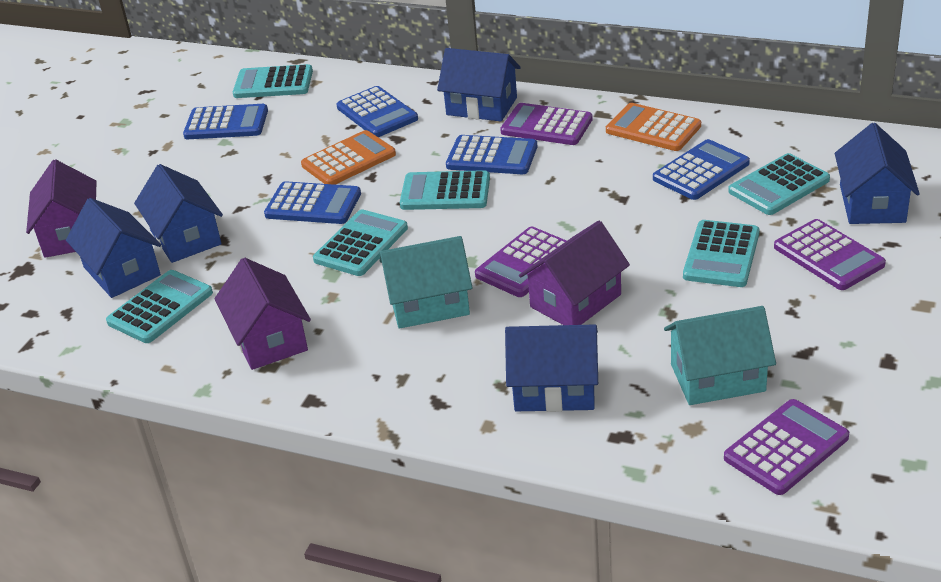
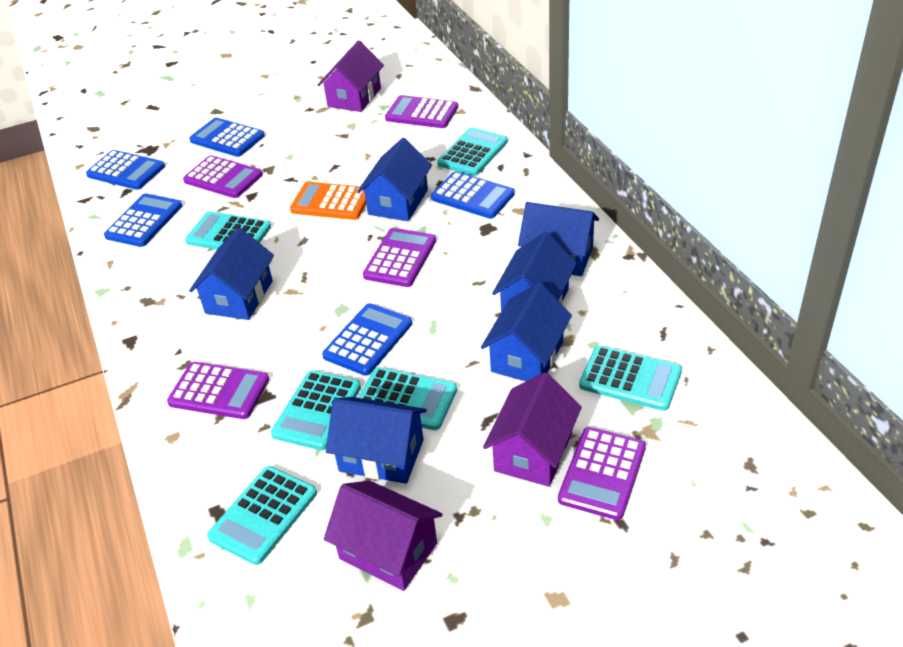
blue house: 5 -> 6
orange calculator: 2 -> 1
purple calculator: 4 -> 5
turquoise house: 2 -> 0

